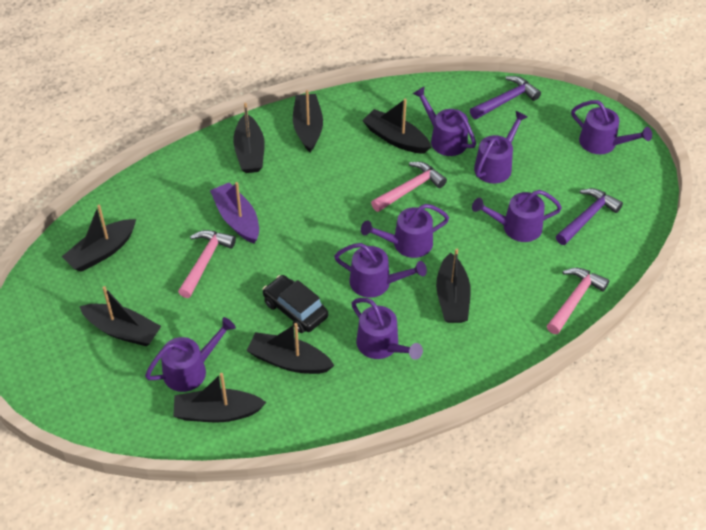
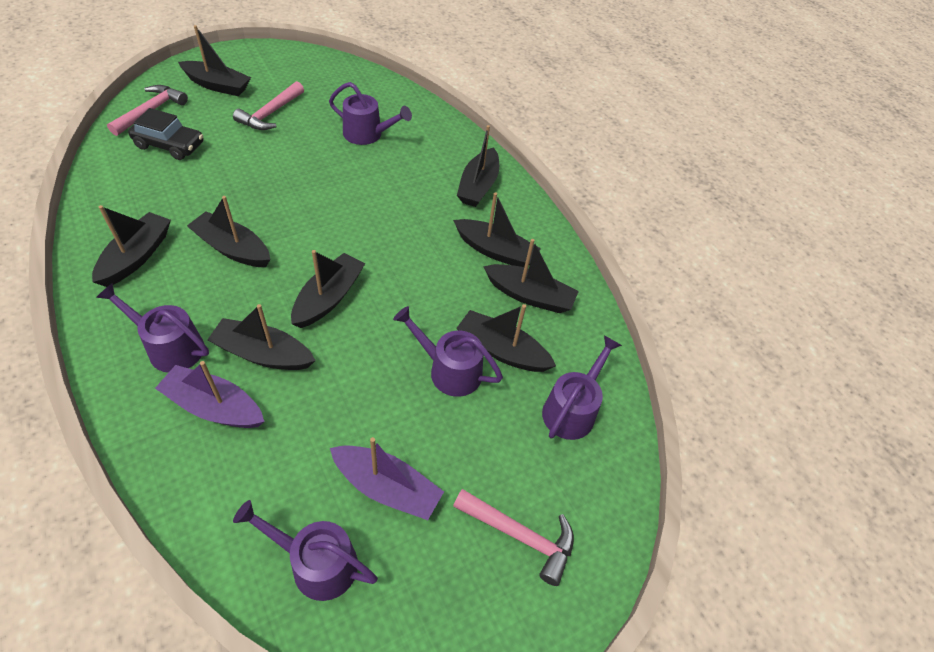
black boat: 8 -> 9
purple boat: 1 -> 2
purple hammer: 2 -> 0
purple watering can: 8 -> 5

